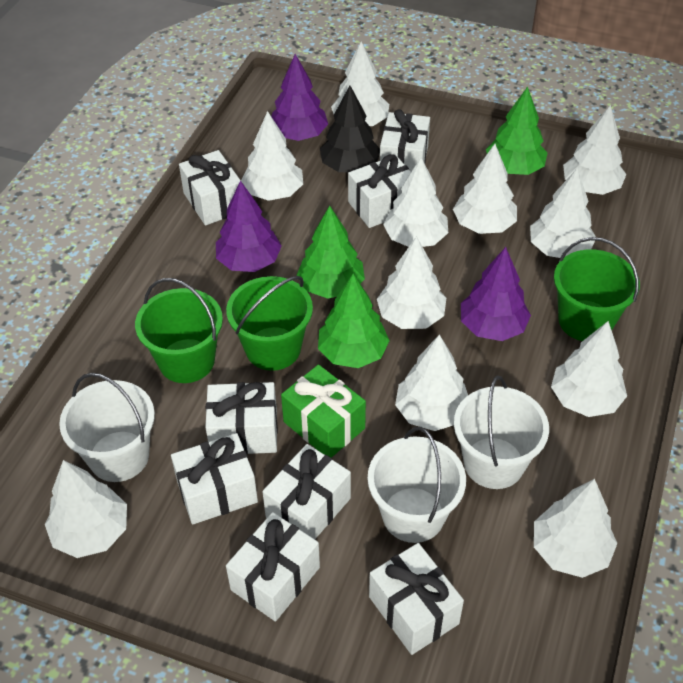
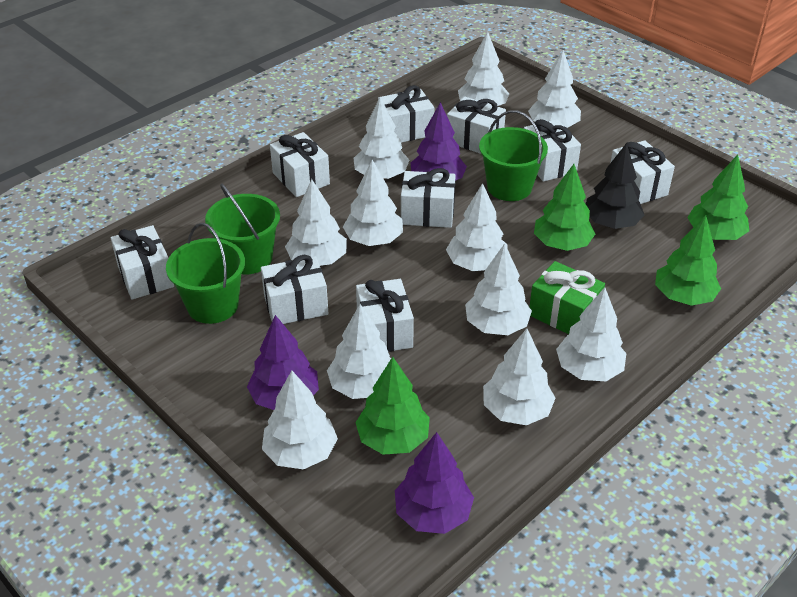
green tree: 3 -> 4
white bucket: 3 -> 0
white gift: 8 -> 9

